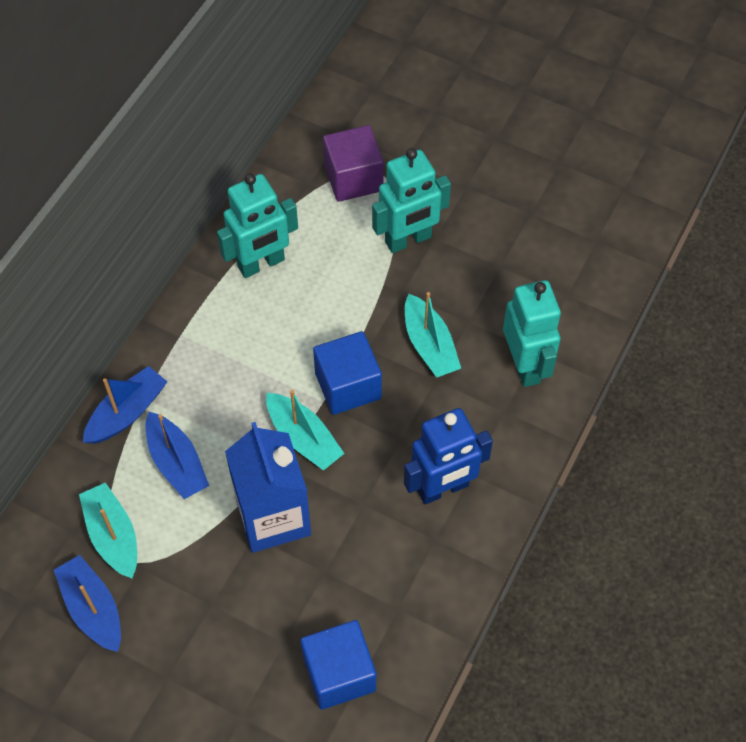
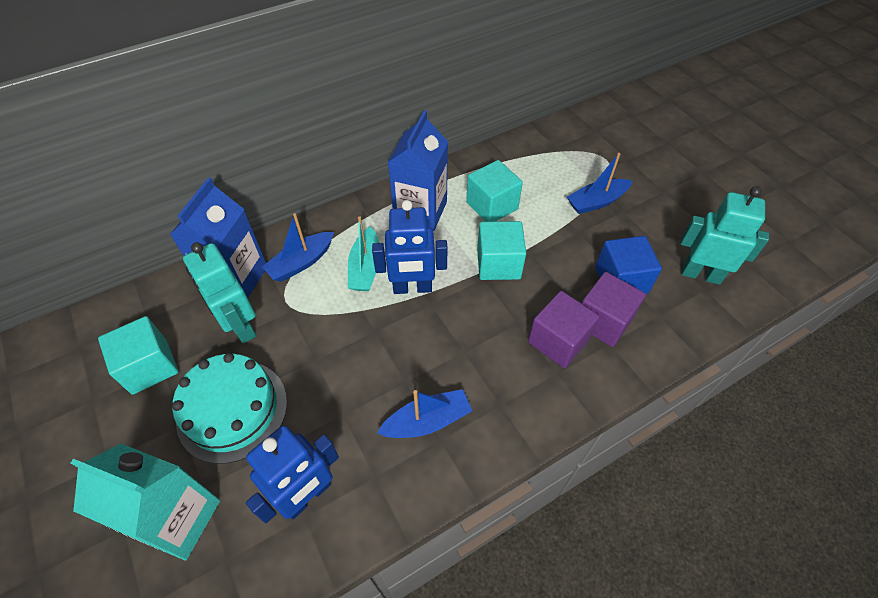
blue carton: 1 -> 2
blue cube: 2 -> 1
blue robot: 1 -> 2
purple cube: 1 -> 2
turquoise boat: 3 -> 1
turquoise cake: 0 -> 1
turquoise carton: 0 -> 1
turquoise cube: 0 -> 3
turquoise robot: 3 -> 2

